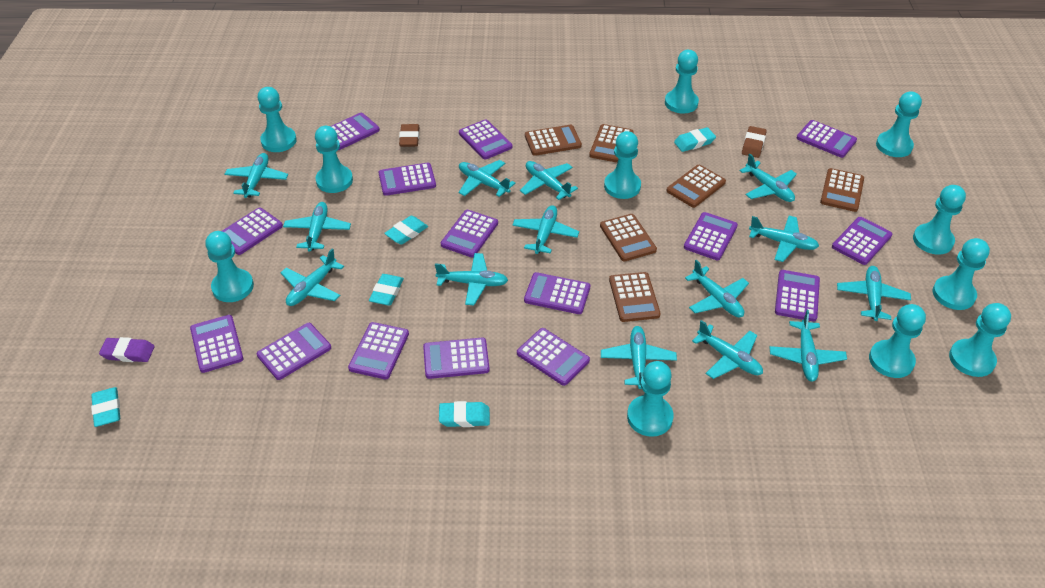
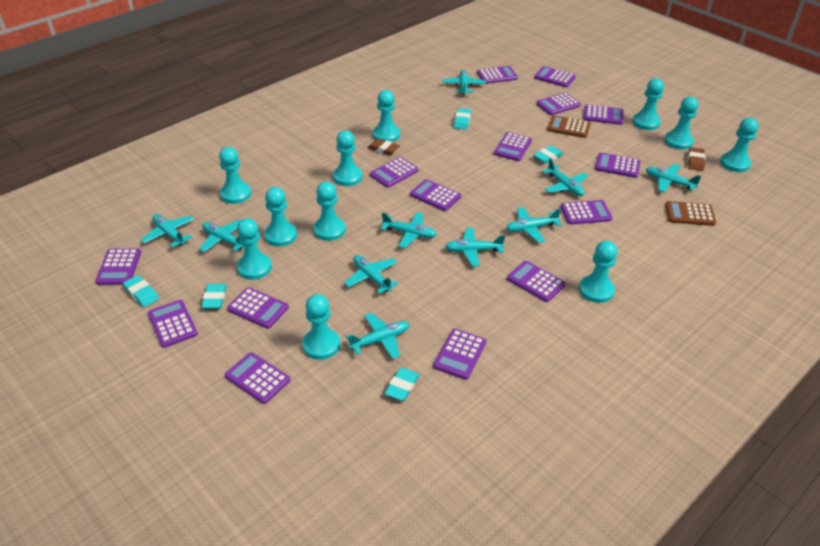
brown calculator: 6 -> 2
purple eraser: 1 -> 0
turquoise plane: 14 -> 10

